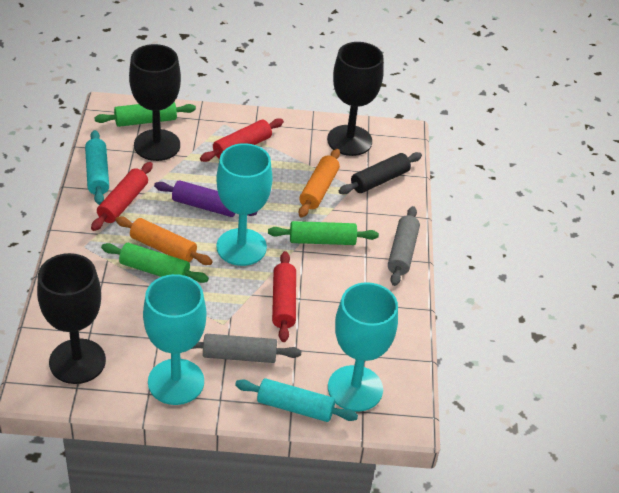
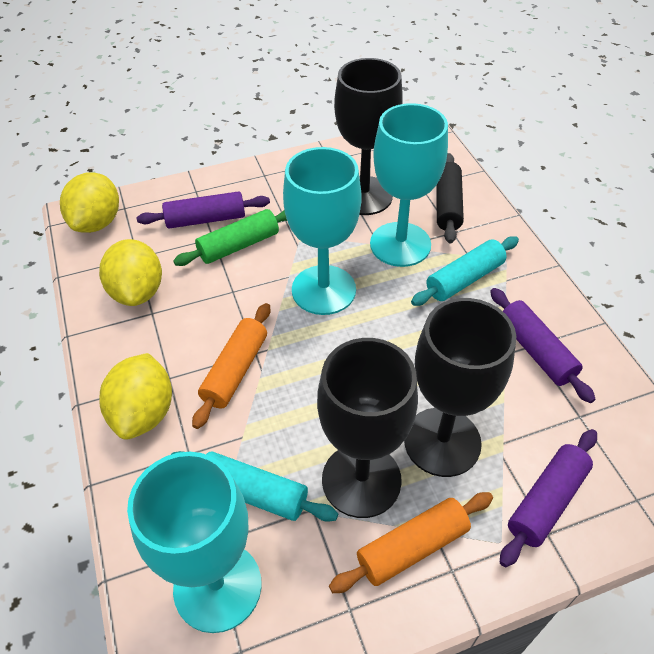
green rolling pin: 3 -> 1
grey rolling pin: 2 -> 0
purple rolling pin: 1 -> 3
red rolling pin: 3 -> 0
yellow lemon: 0 -> 3

